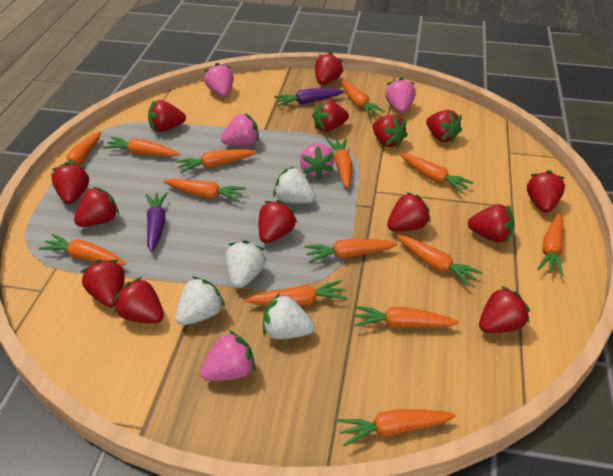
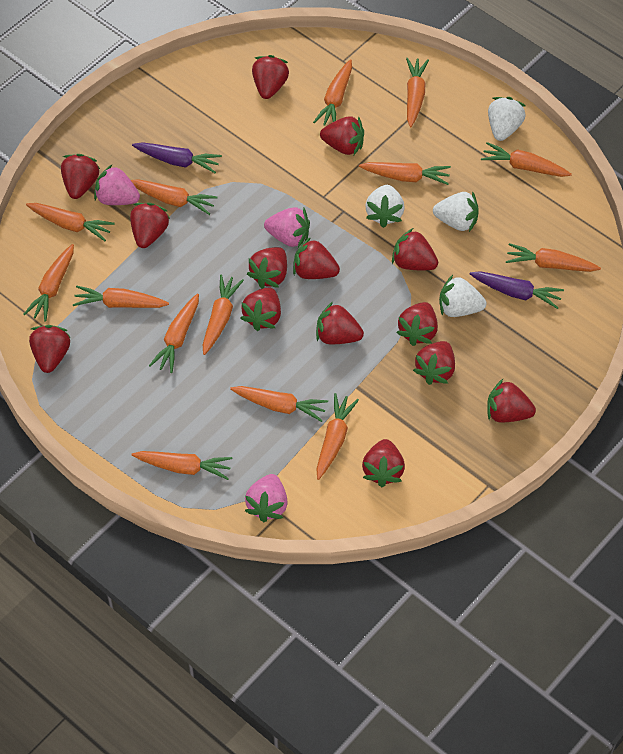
pink strawberry: 5 -> 3

